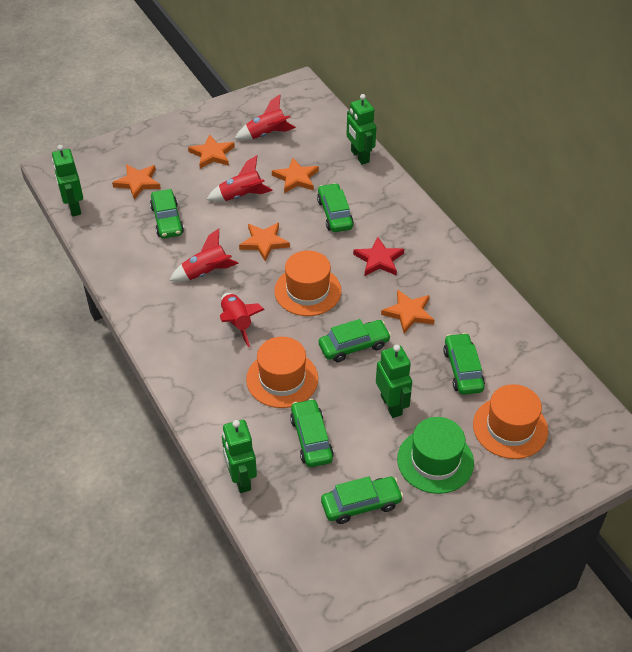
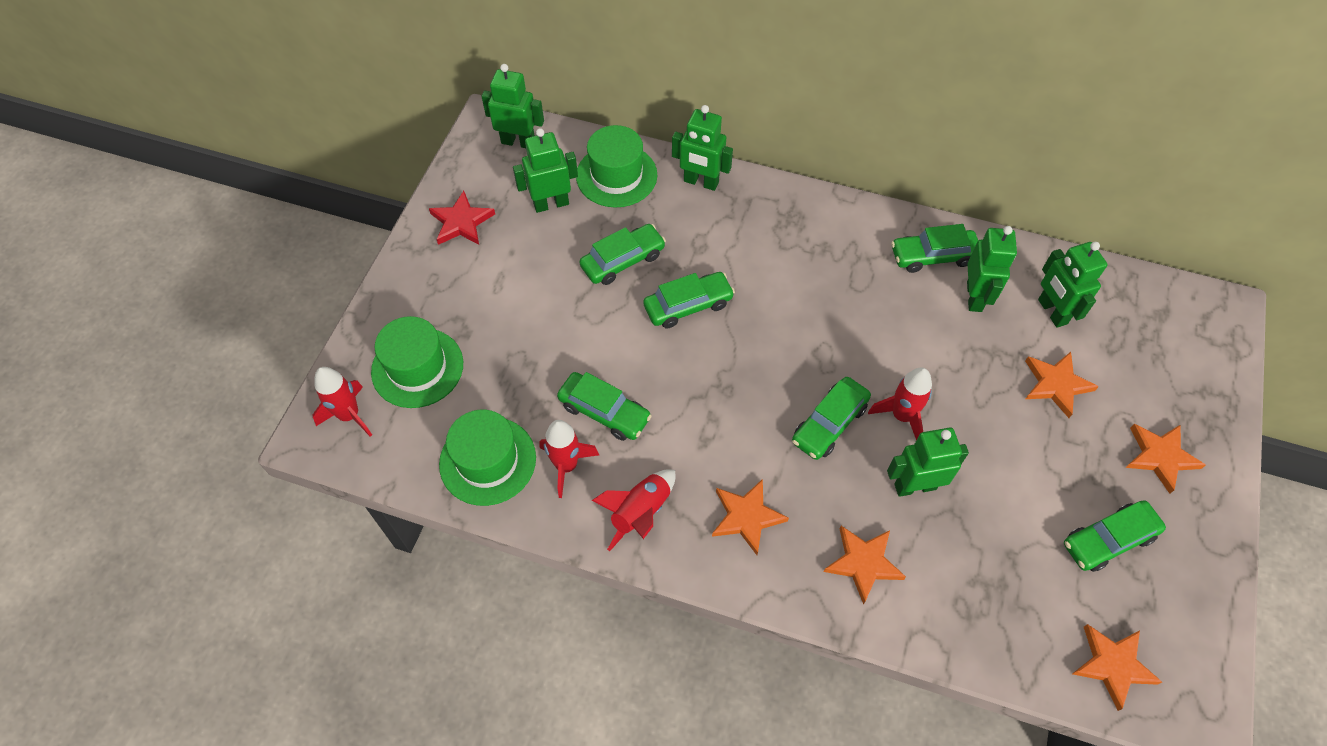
green hat: 1 -> 3
green robot: 4 -> 6
orange hat: 3 -> 0

